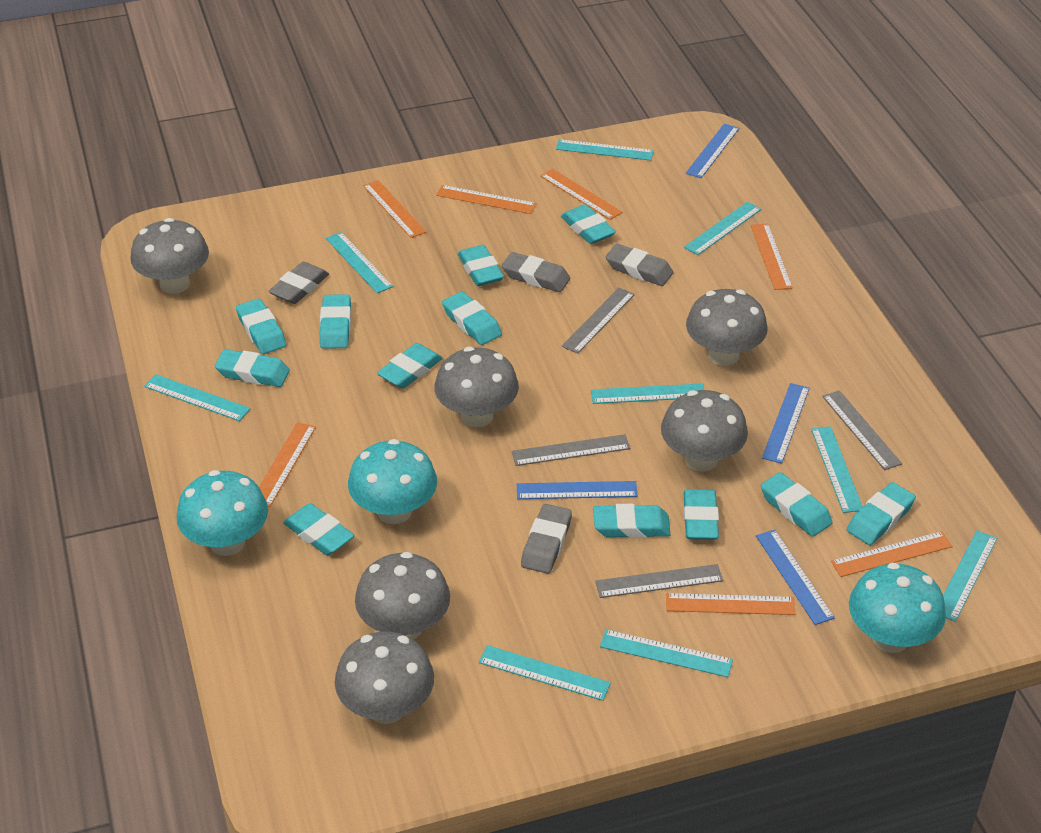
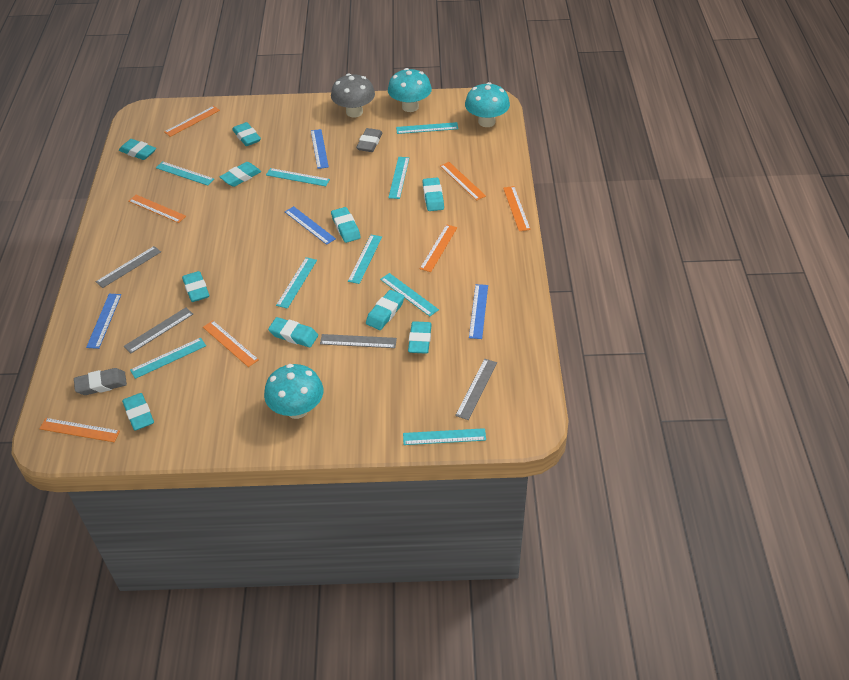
grey eraser: 4 -> 2
grey mushroom: 6 -> 1
turquoise eraser: 12 -> 10

